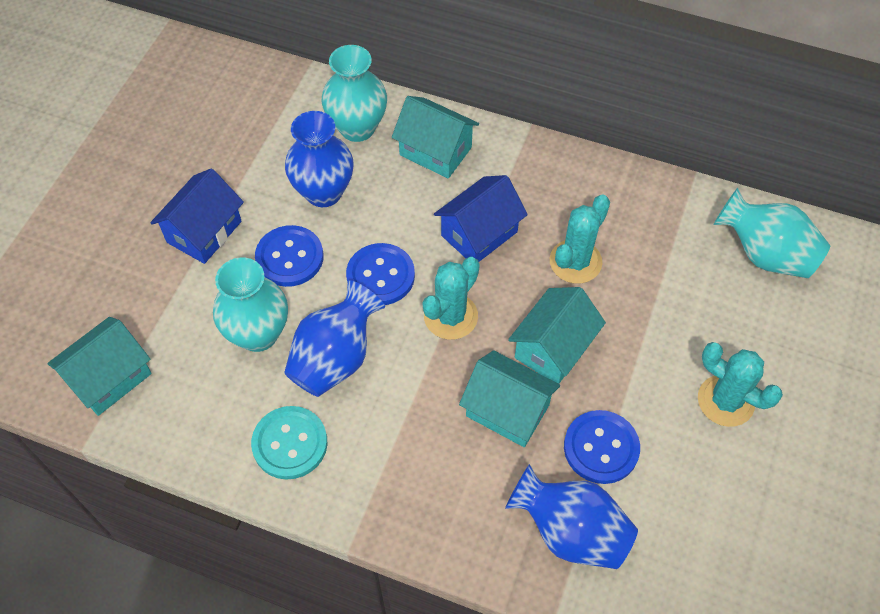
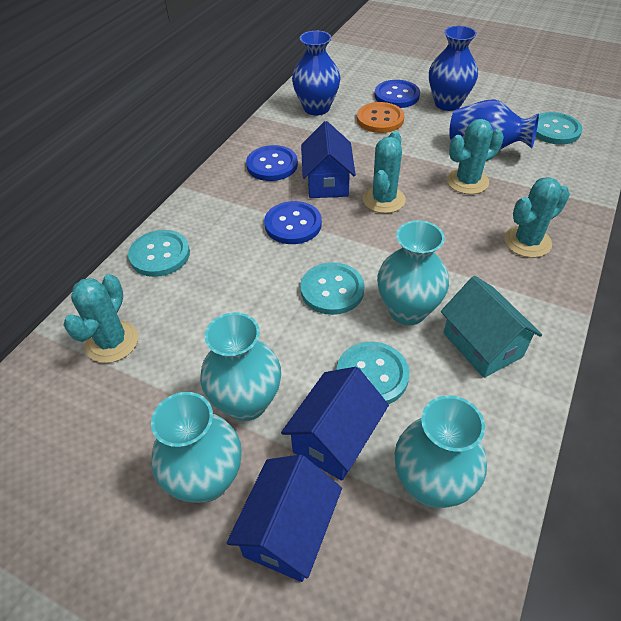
blue house: 2 -> 3
orange button: 0 -> 1
turquoise button: 1 -> 4
turquoise cactus: 3 -> 4
turquoise house: 4 -> 1
turquoise vase: 3 -> 4

